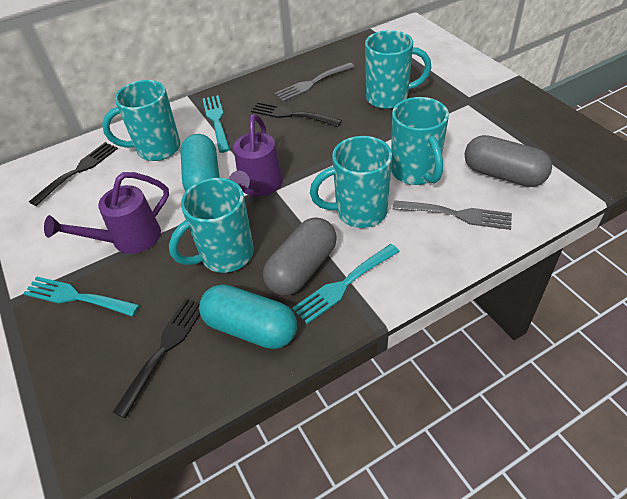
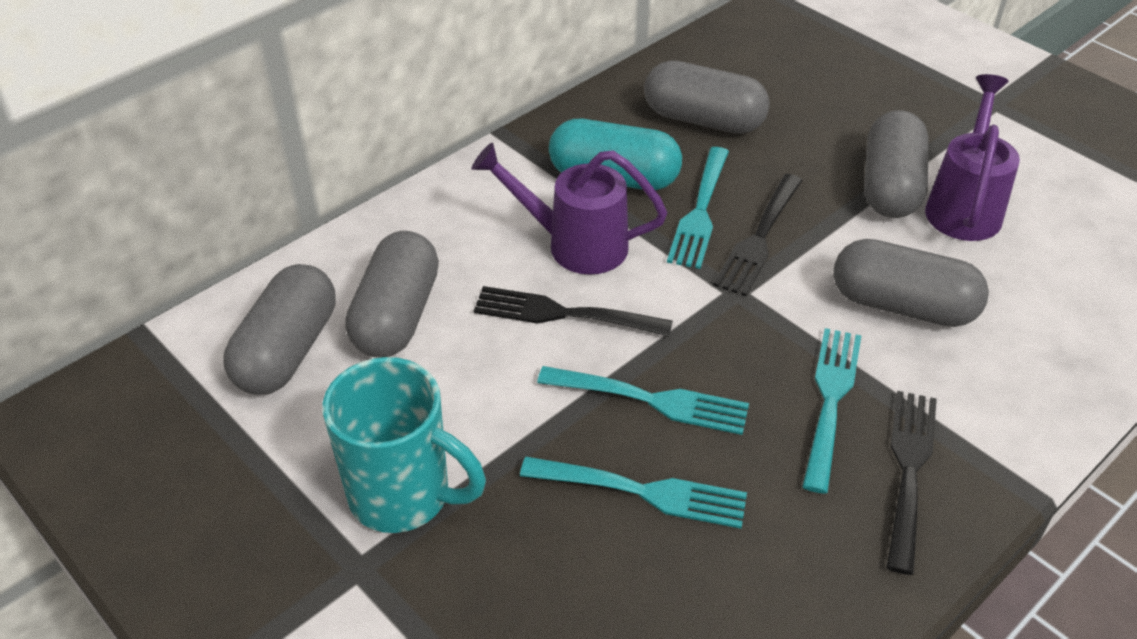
grey capsule: 2 -> 5
grey fork: 2 -> 0
turquoise capsule: 2 -> 1
turquoise fork: 3 -> 4
turquoise mug: 5 -> 1

